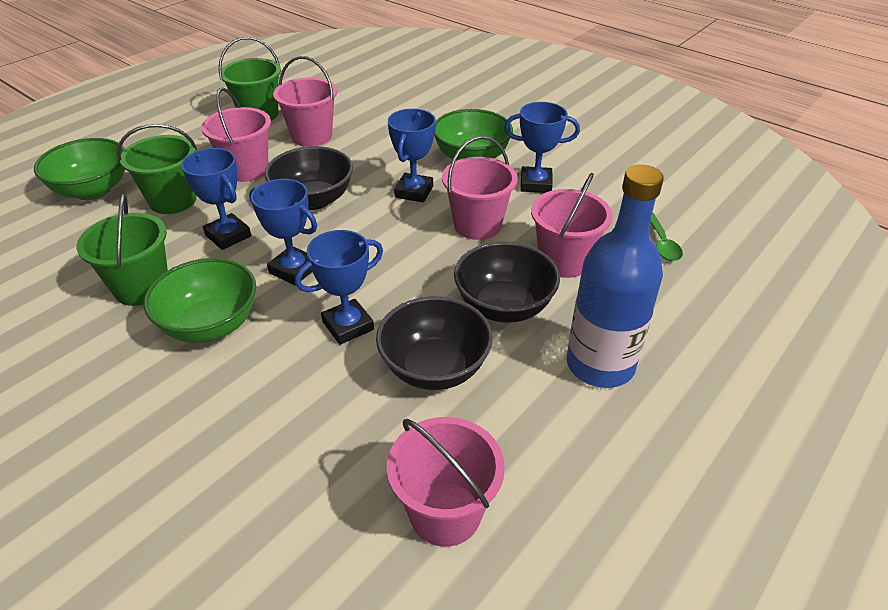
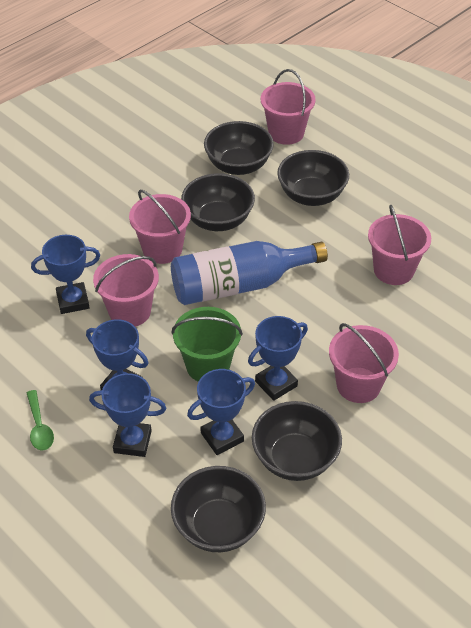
black bowl: 3 -> 5
green bowl: 3 -> 0
green bucket: 3 -> 1

